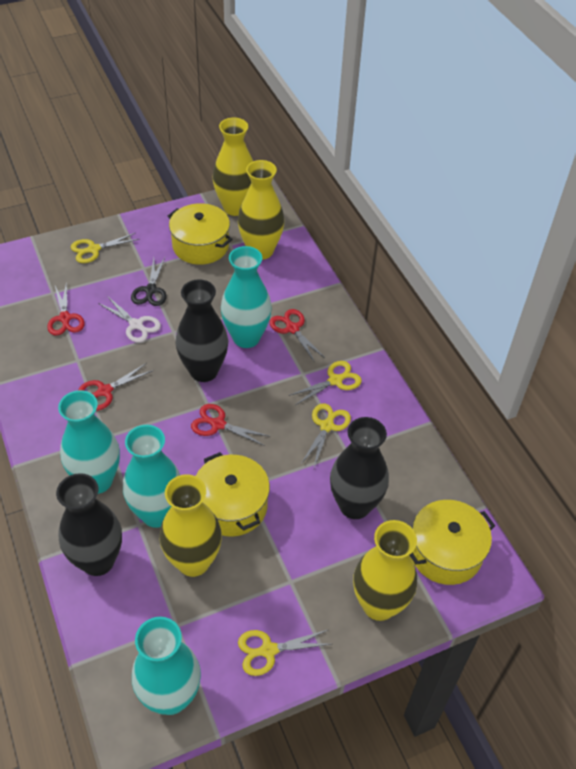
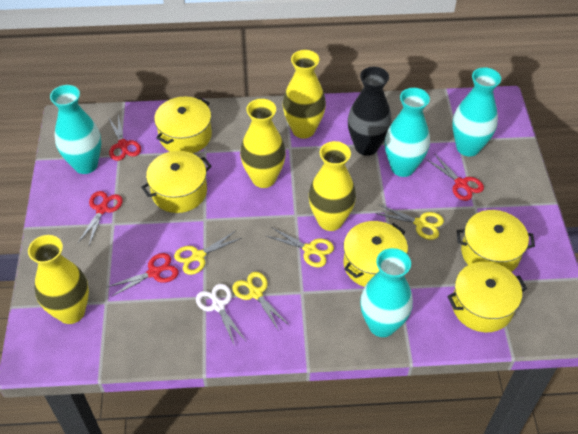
black scissors: 1 -> 0
black vase: 3 -> 1
yellow pot: 3 -> 5

